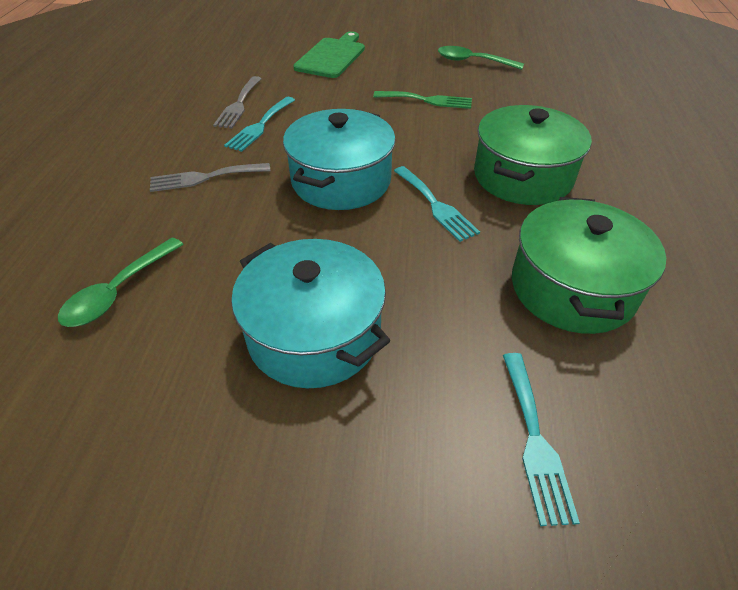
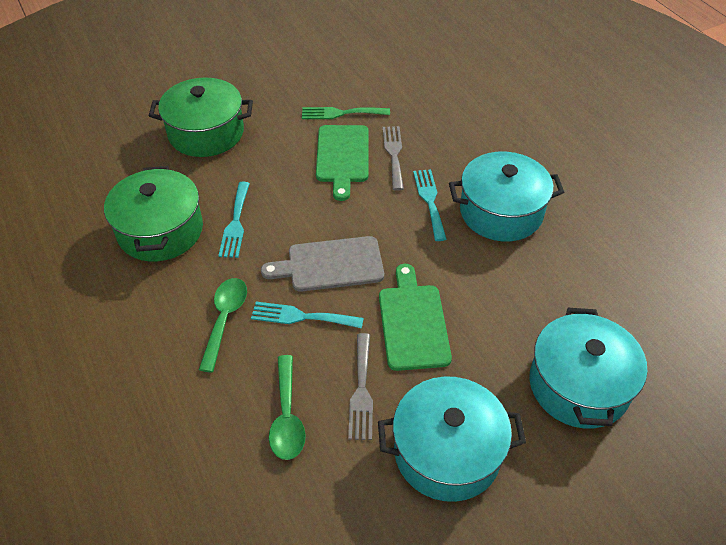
green cutting board: 1 -> 2
grey cutting board: 0 -> 1
turquoise pot: 2 -> 3

